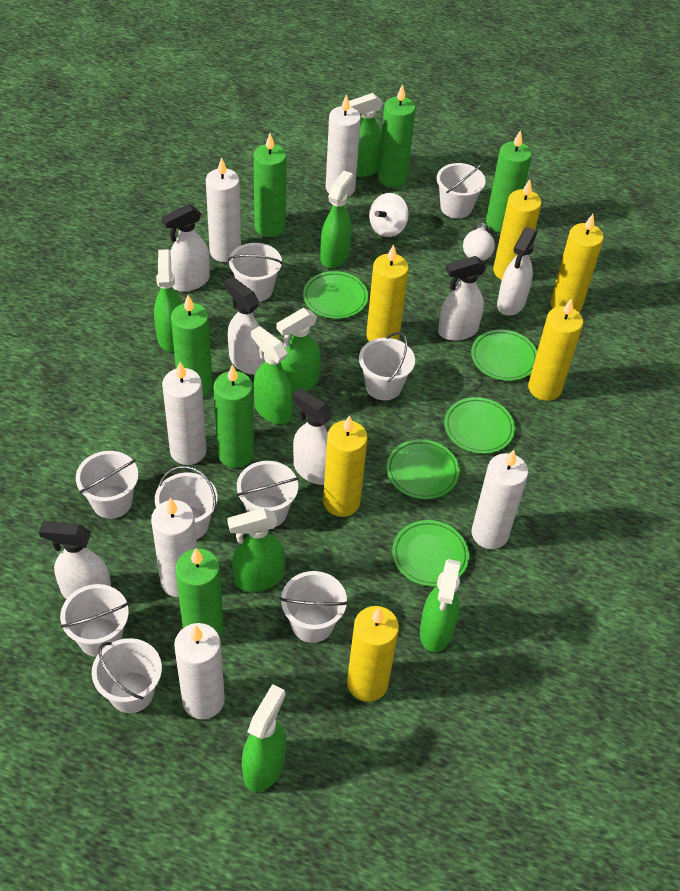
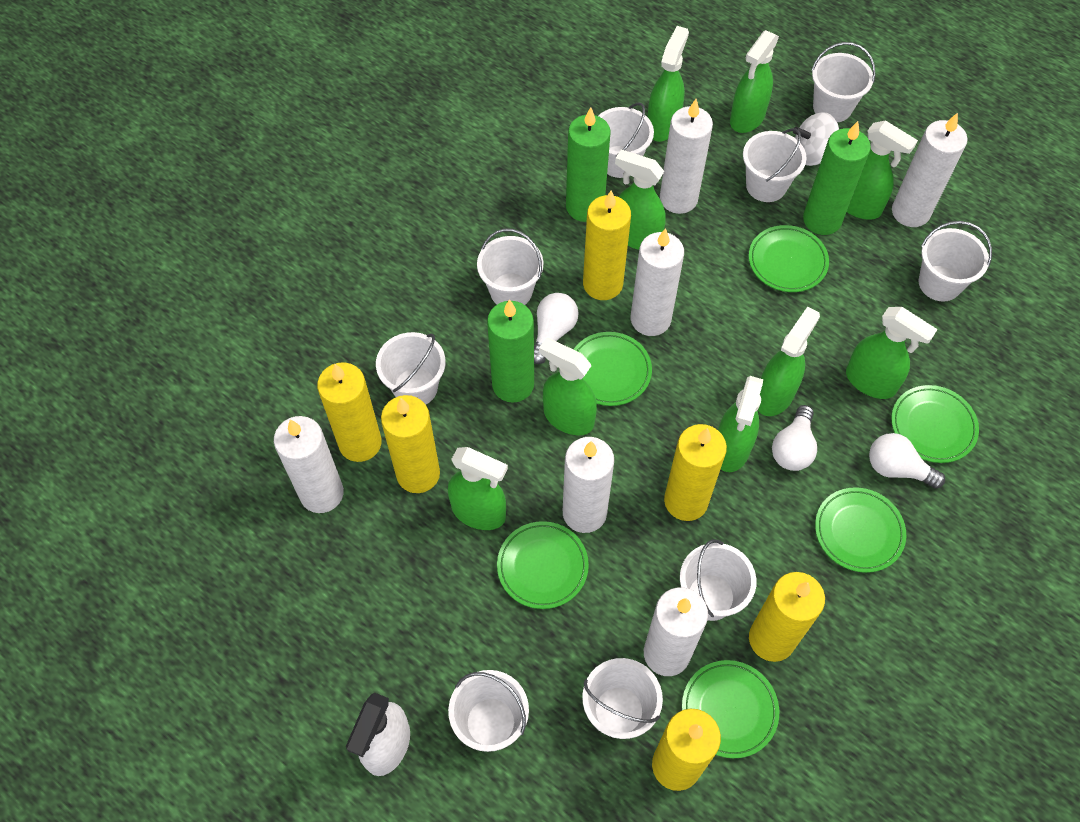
green candle: 6 -> 3
green plate: 5 -> 6
green spray bottle: 8 -> 9
white light bulb: 1 -> 3
white spray bottle: 6 -> 1

